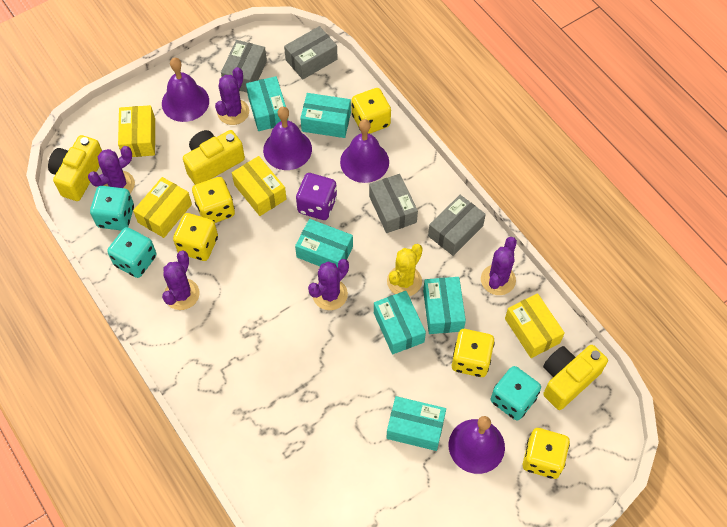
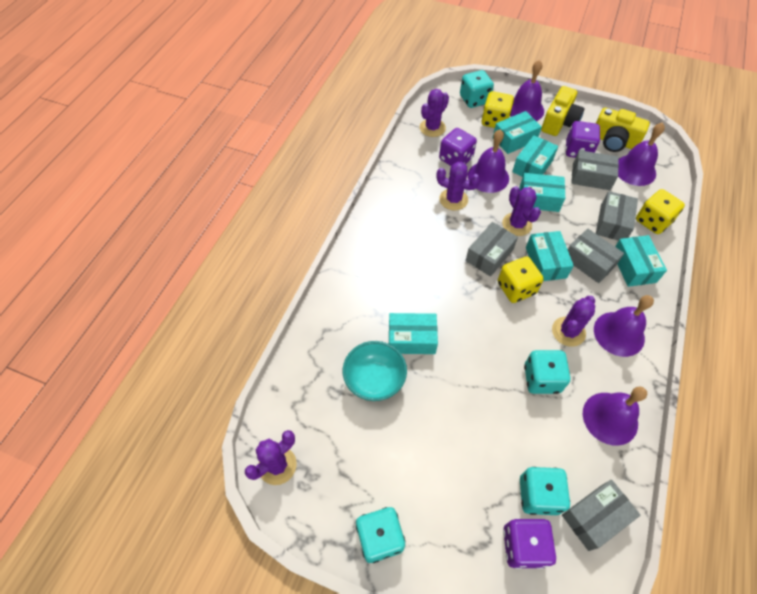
grey box: 4 -> 5
purple bell: 4 -> 5
purple dice: 1 -> 3
turquoise bowl: 0 -> 1
turquoise dice: 3 -> 4
yellow box: 4 -> 0
yellow cactus: 1 -> 0
yellow camera: 3 -> 2
yellow dice: 5 -> 3

